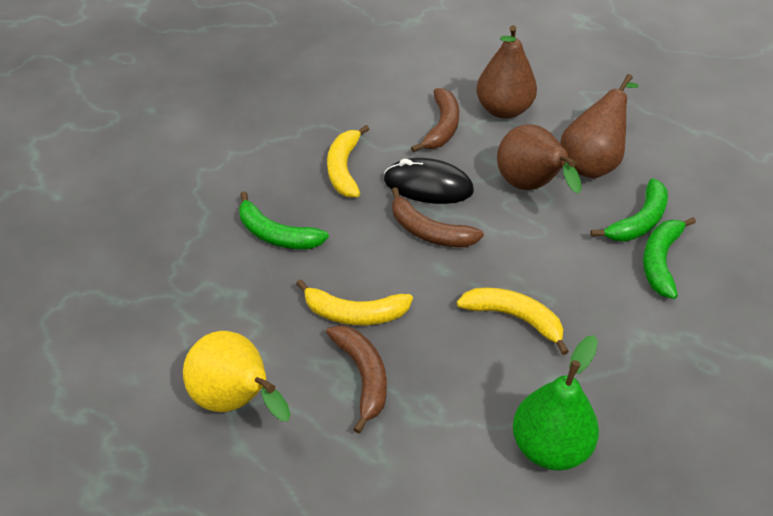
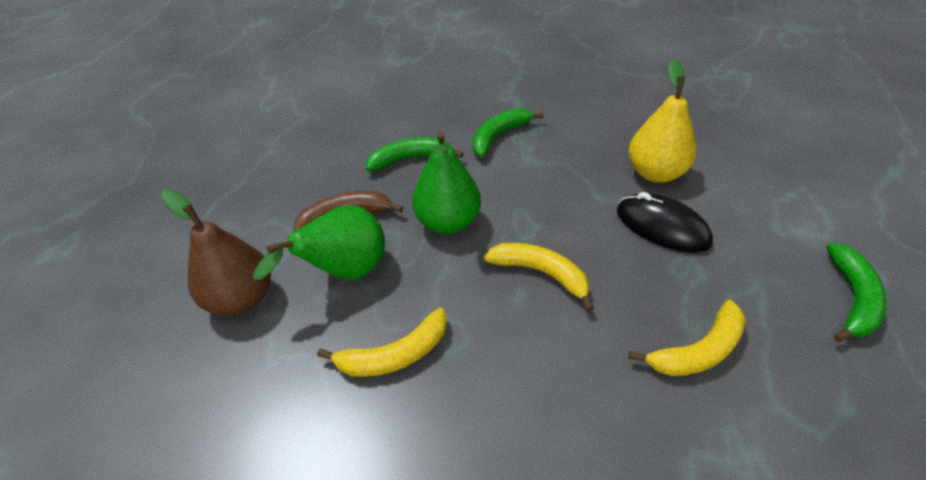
brown banana: 3 -> 1
brown pear: 3 -> 1
green pear: 1 -> 2

